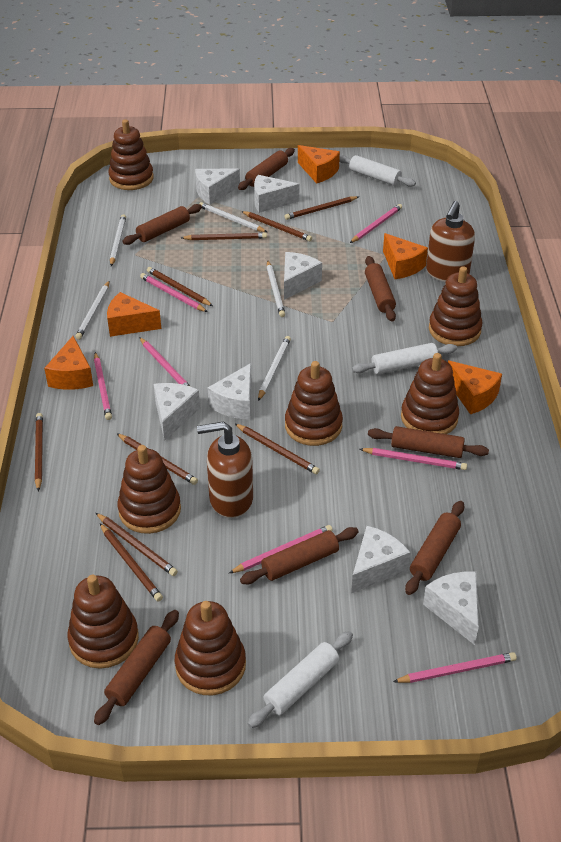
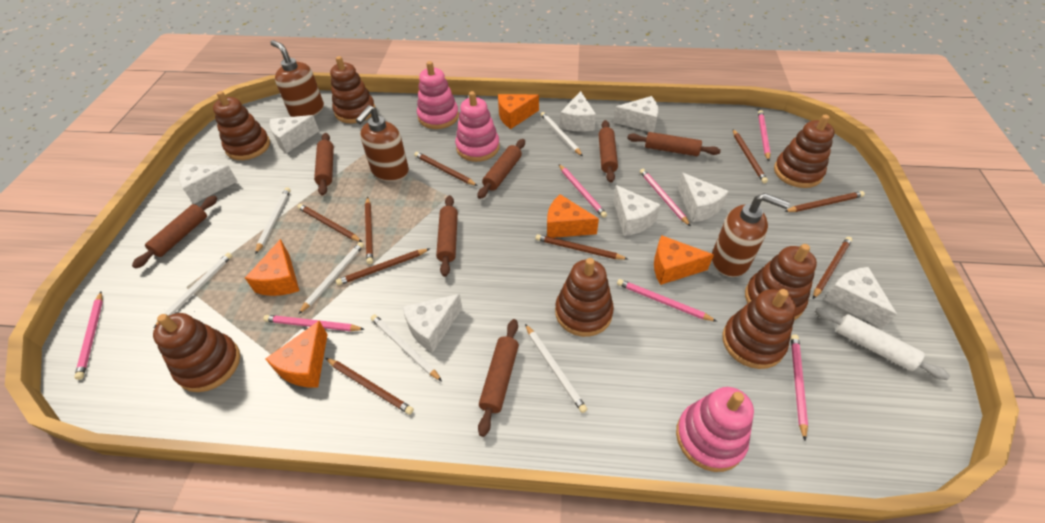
brown soap dispenser: 2 -> 3
pink stacking toy: 0 -> 3
white cheese: 7 -> 8
white pencil: 5 -> 6
white rolling pin: 3 -> 1

